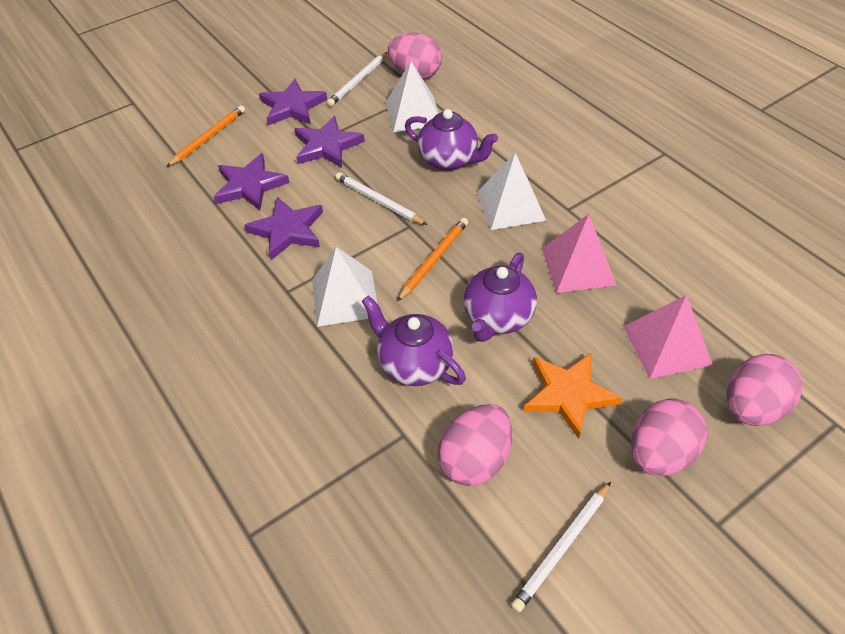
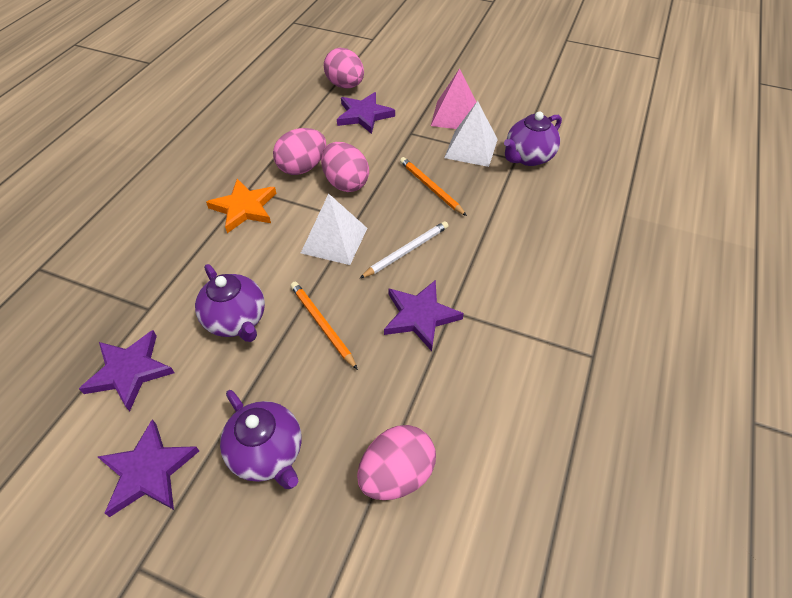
pink pyramid: 2 -> 1
white pencil: 3 -> 1
white pyramid: 3 -> 2

